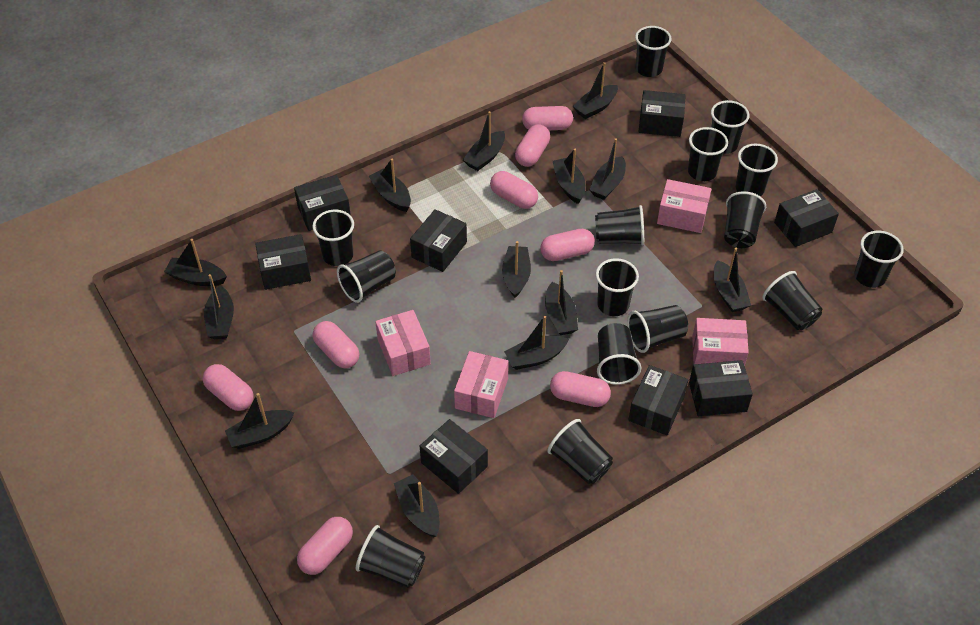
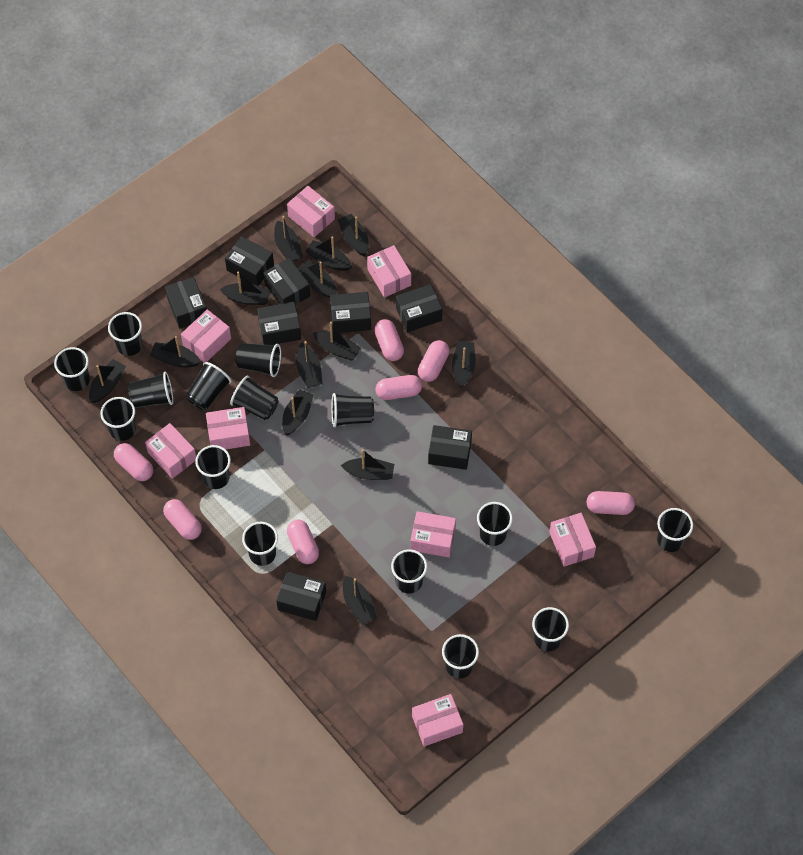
pink box: 4 -> 8
pink capsule: 8 -> 7

